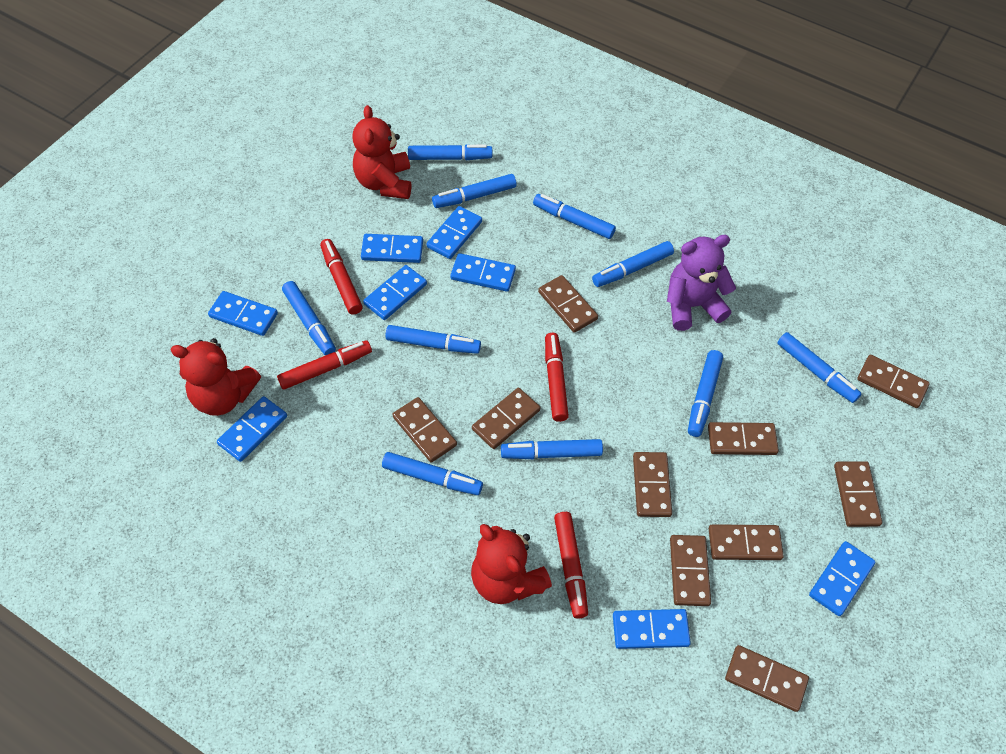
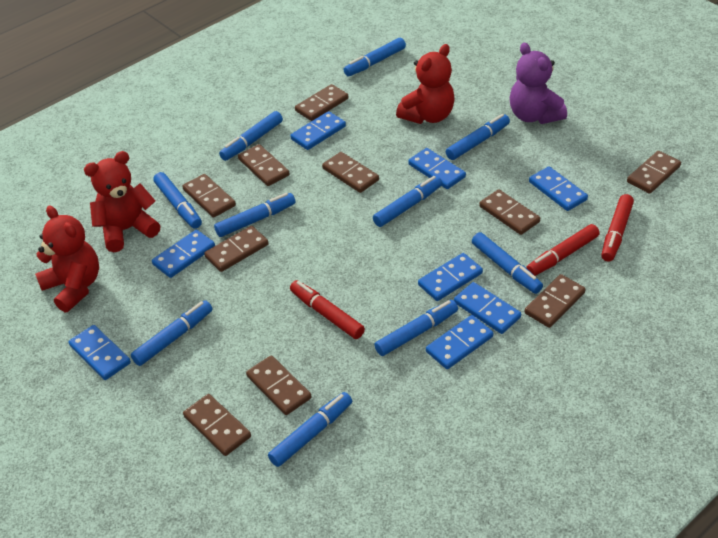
red marker: 4 -> 3

